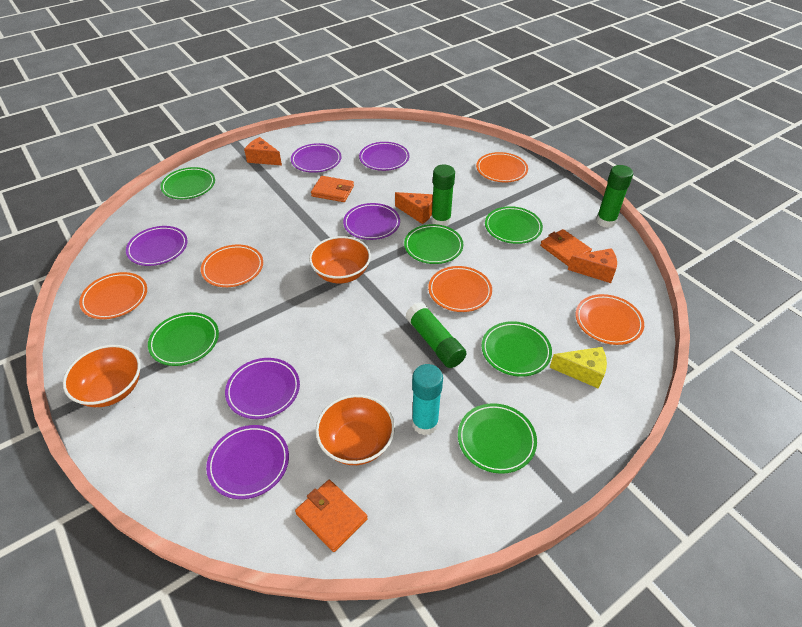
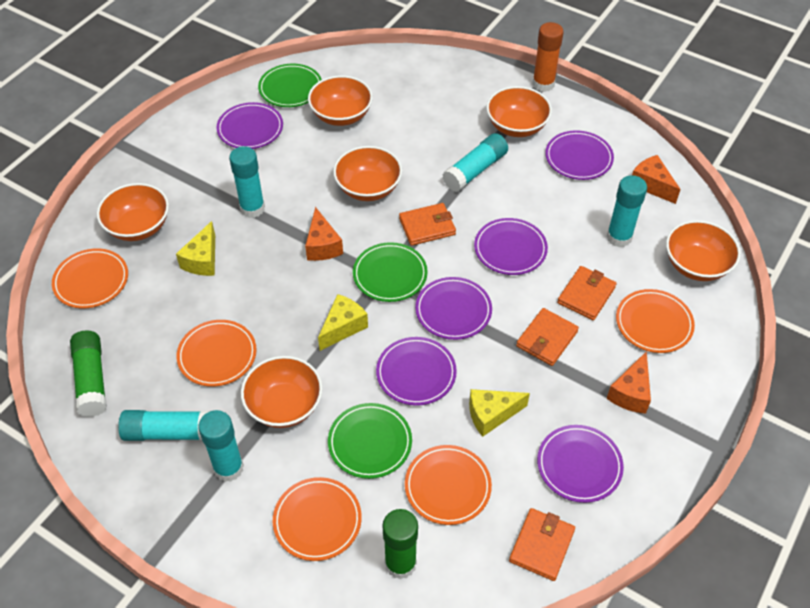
green glue stick: 3 -> 2
green plate: 6 -> 3
orange bowl: 3 -> 6
orange glue stick: 0 -> 1
orange wallet: 3 -> 4
turquoise glue stick: 1 -> 5
yellow cheese: 1 -> 3

